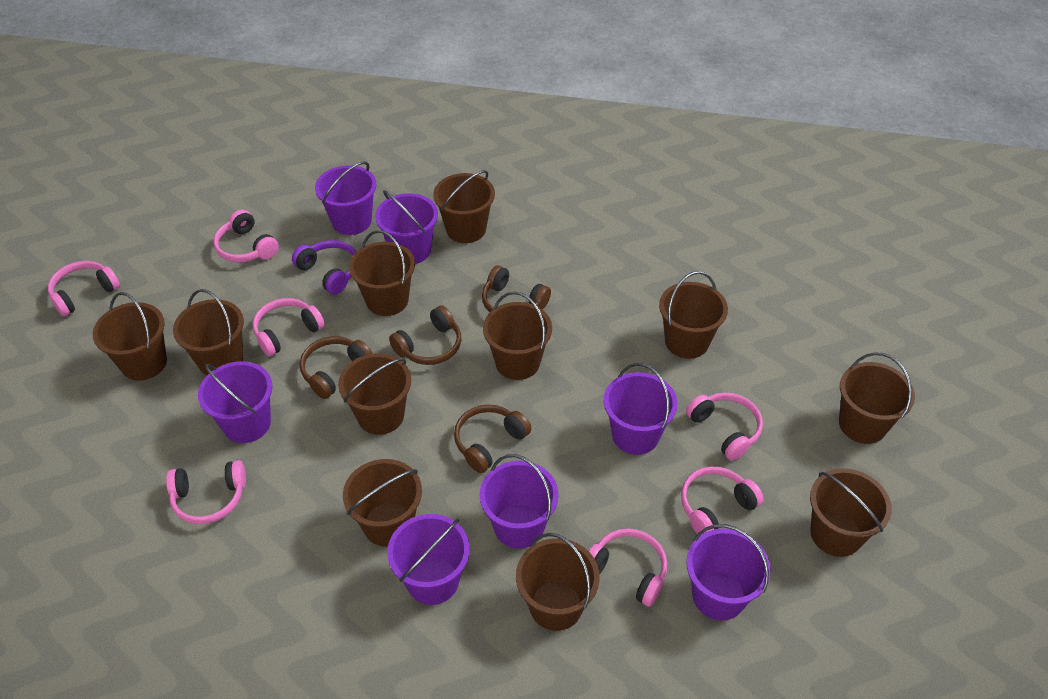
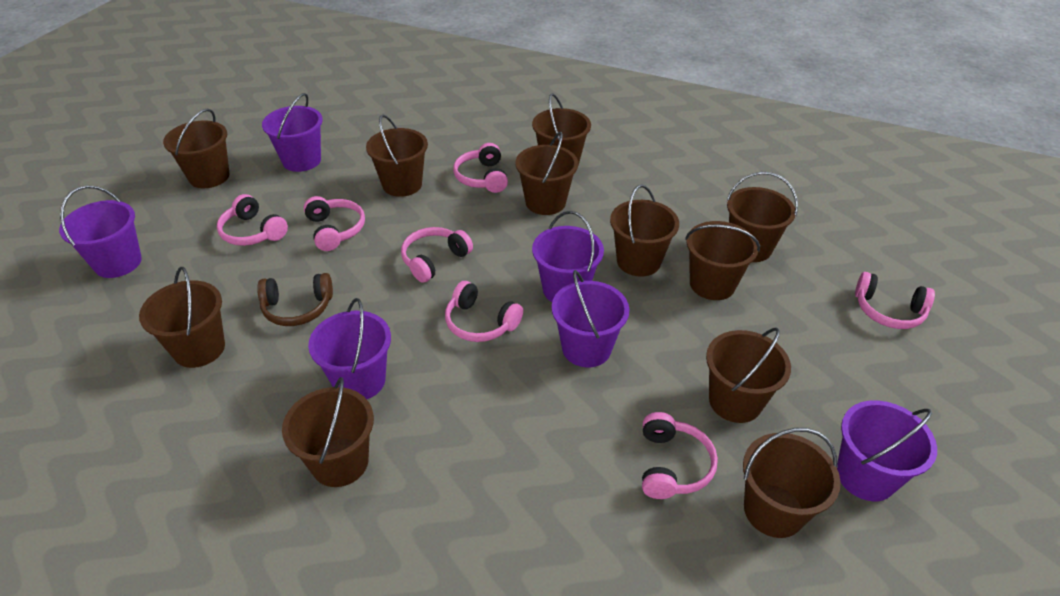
brown headphones: 4 -> 1
purple bucket: 7 -> 6
purple headphones: 1 -> 0

